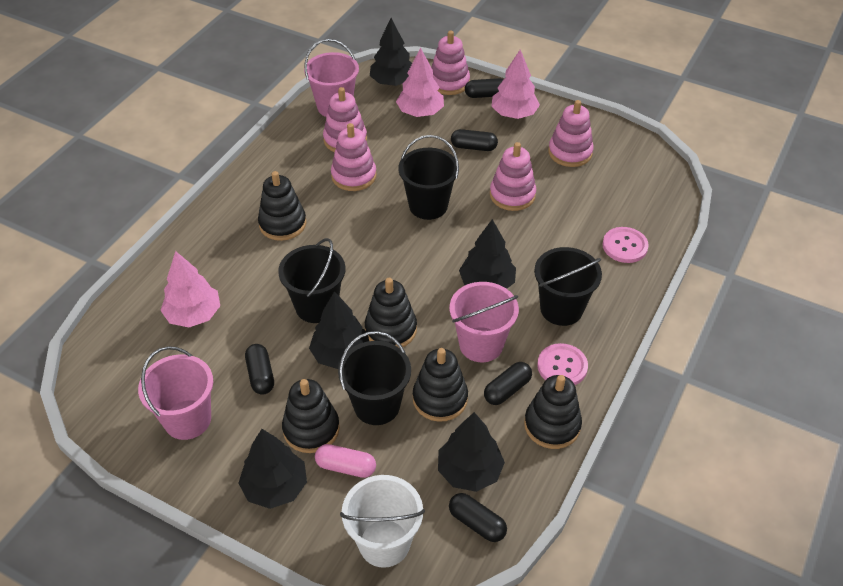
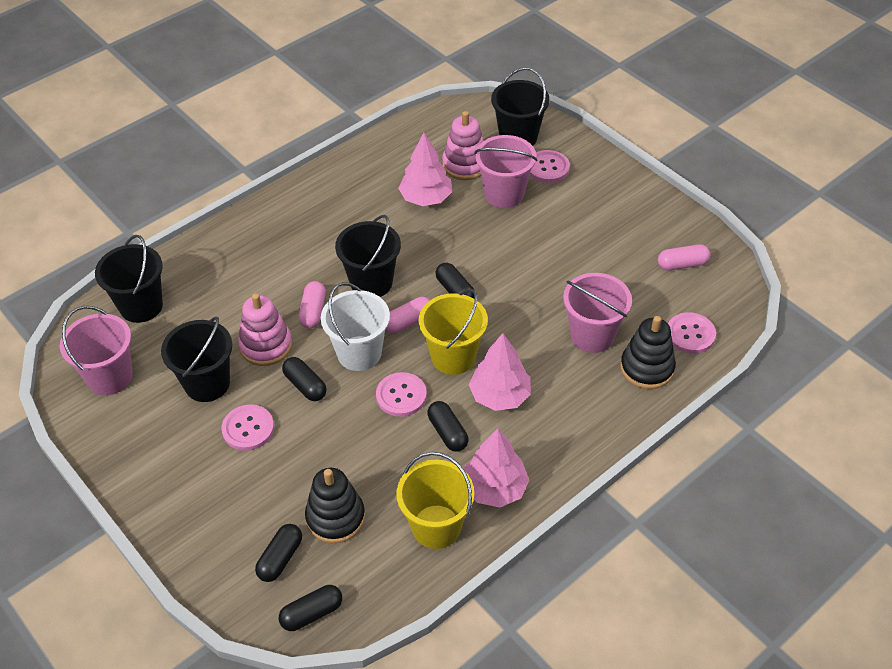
black stacking toy: 5 -> 2
black tree: 5 -> 0
pink button: 2 -> 4
pink capsule: 1 -> 3
pink stacking toy: 5 -> 2
yellow bucket: 0 -> 2

